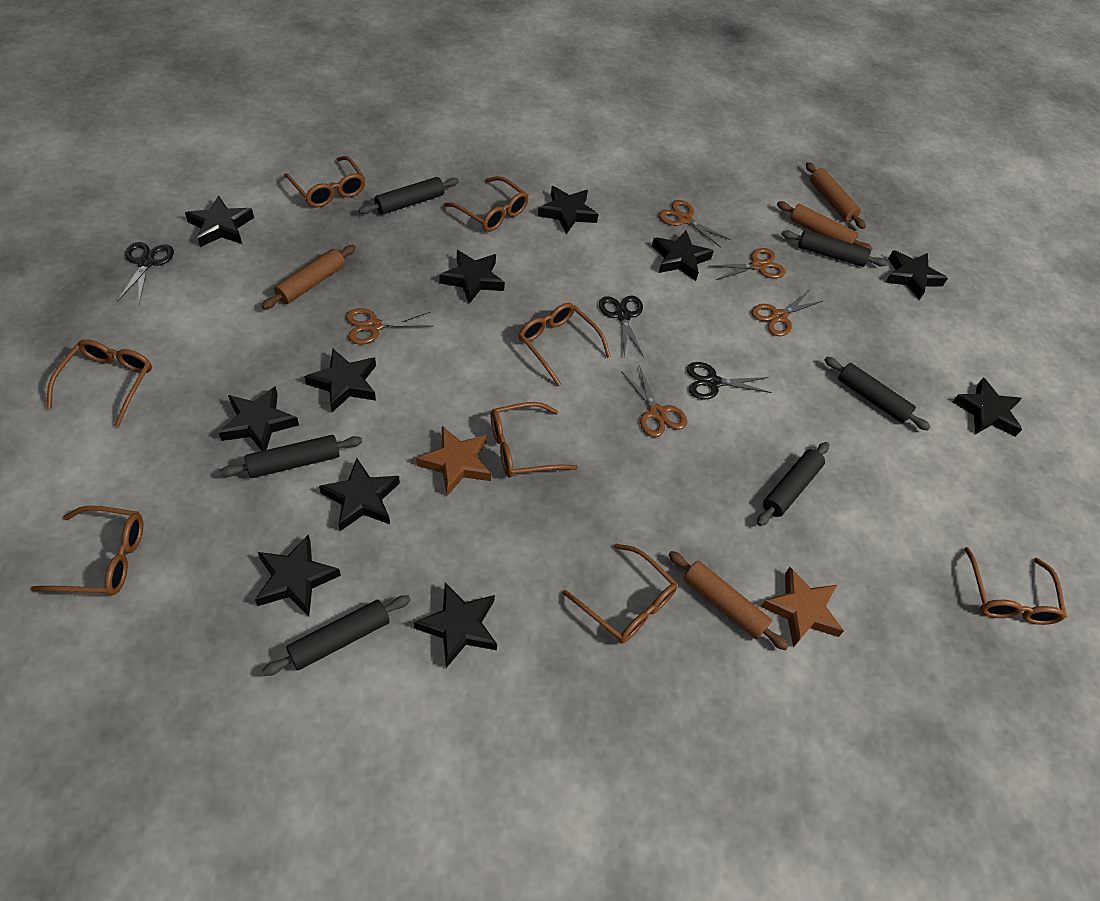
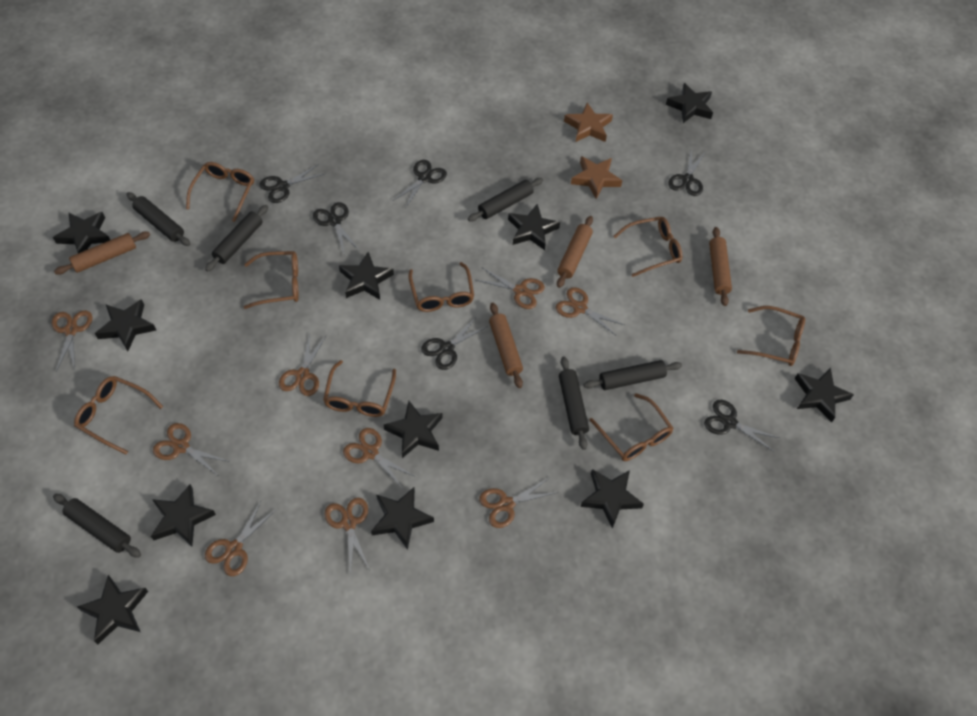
black scissors: 3 -> 6
brown scissors: 5 -> 9

